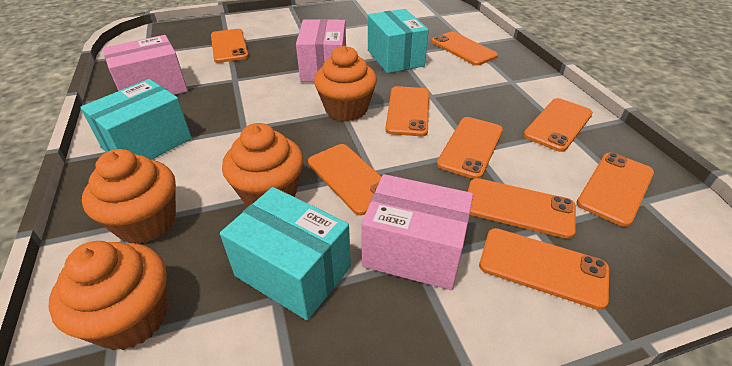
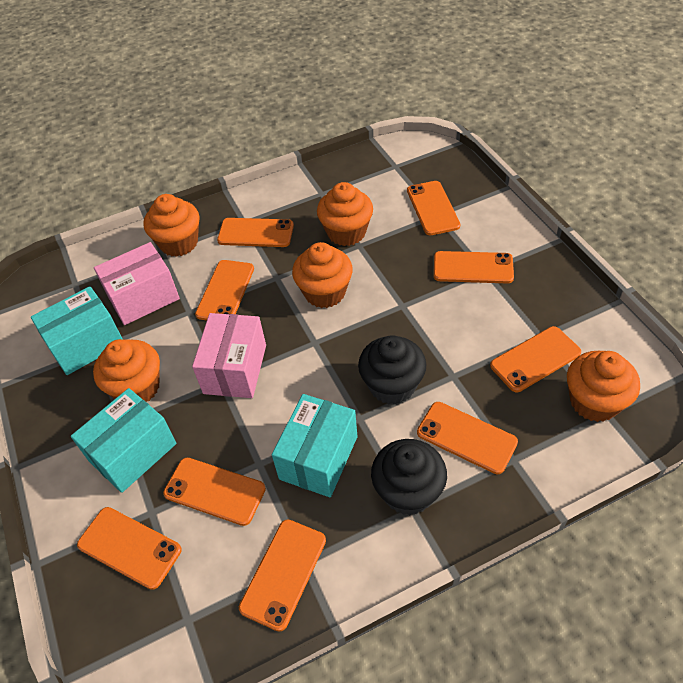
black cupcake: 0 -> 2
orange cupcake: 4 -> 5
pink box: 3 -> 2

